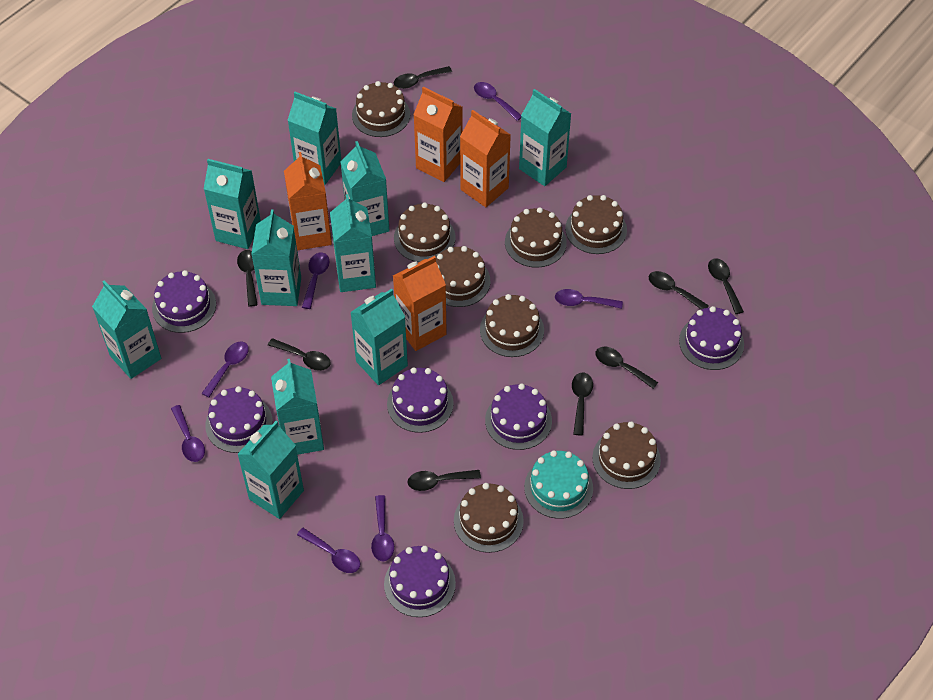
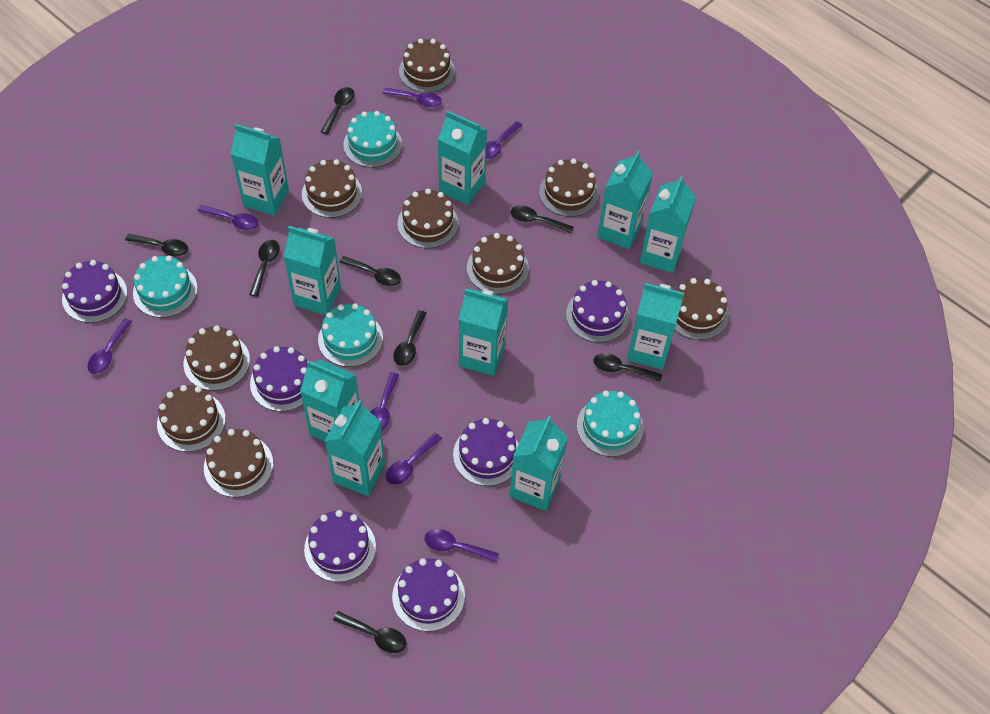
brown cake: 8 -> 9
orange carton: 4 -> 0
turquoise cake: 1 -> 4

